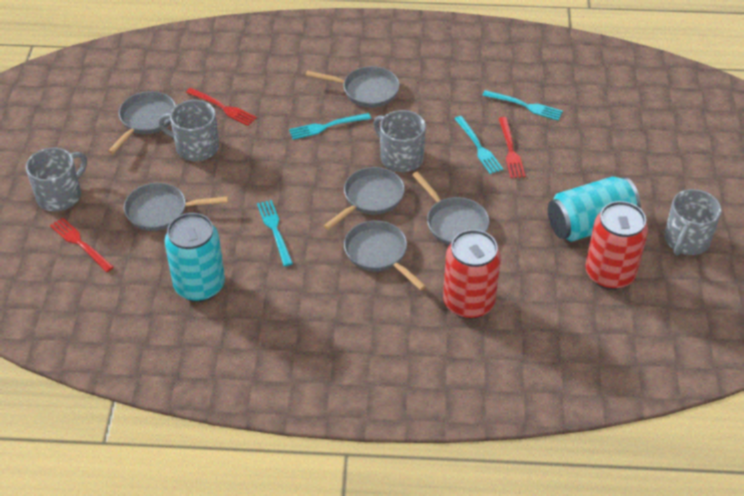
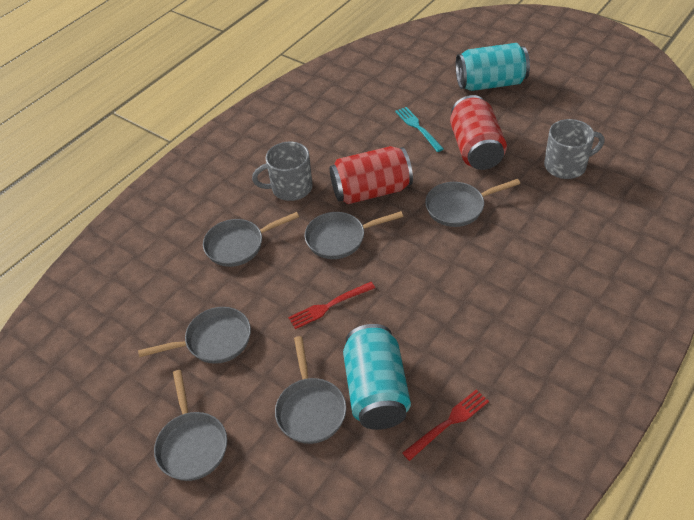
grey mug: 4 -> 2
red fork: 3 -> 2
turquoise fork: 4 -> 1

